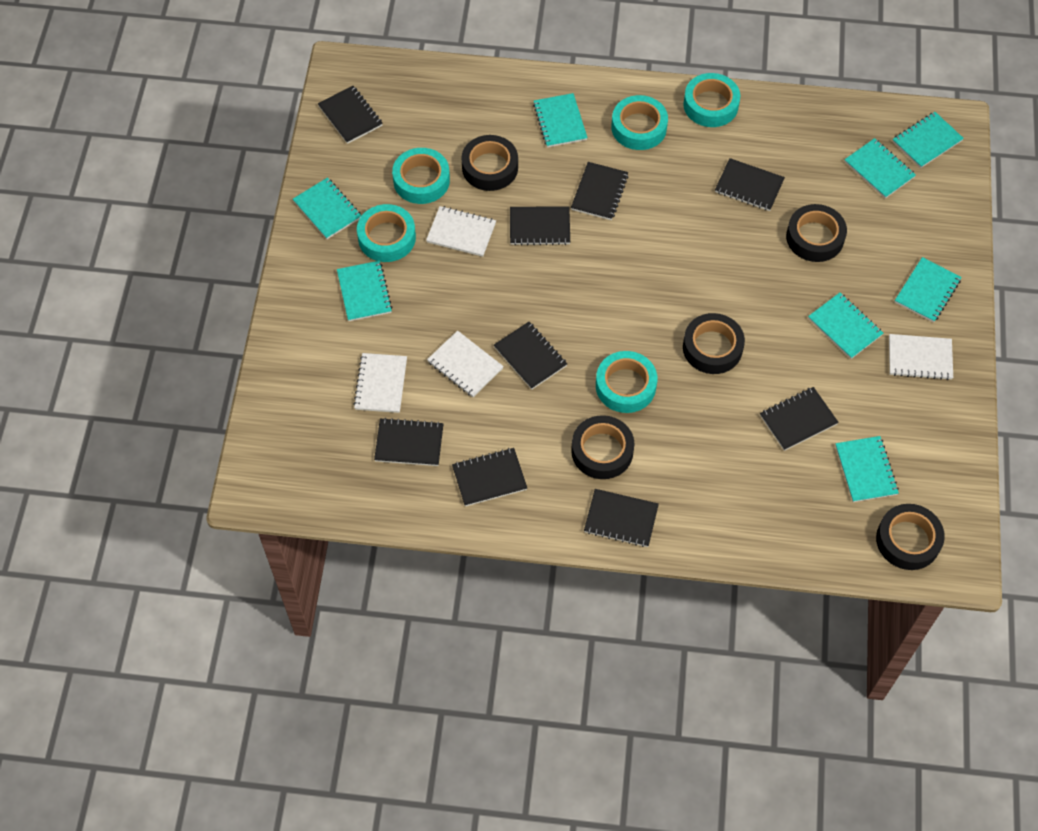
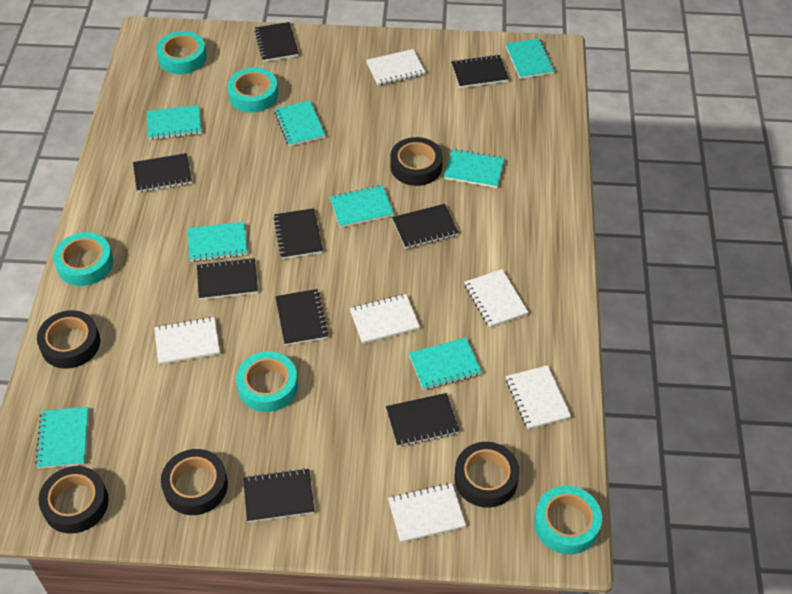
white notebook: 4 -> 6

